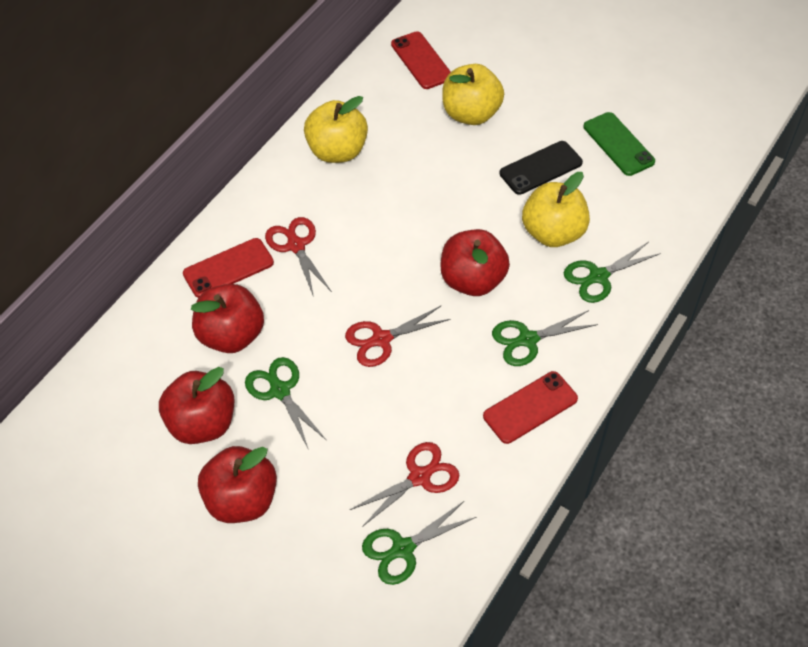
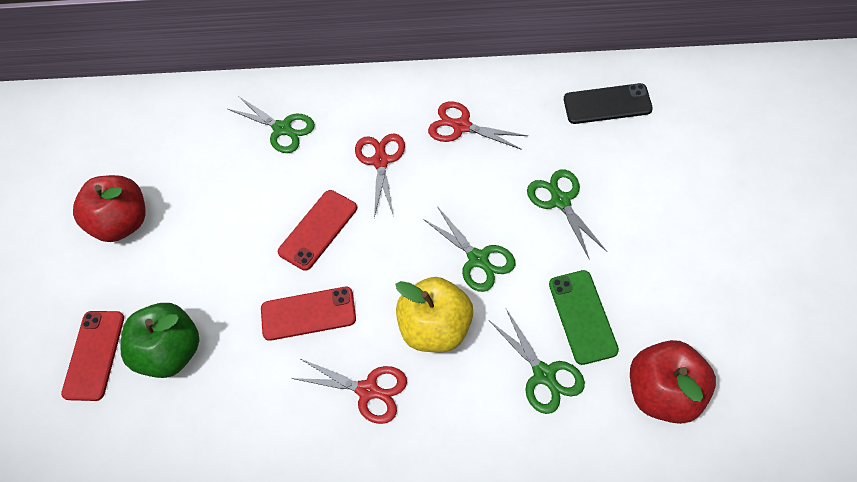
green apple: 0 -> 1
red apple: 4 -> 2
yellow apple: 3 -> 1

